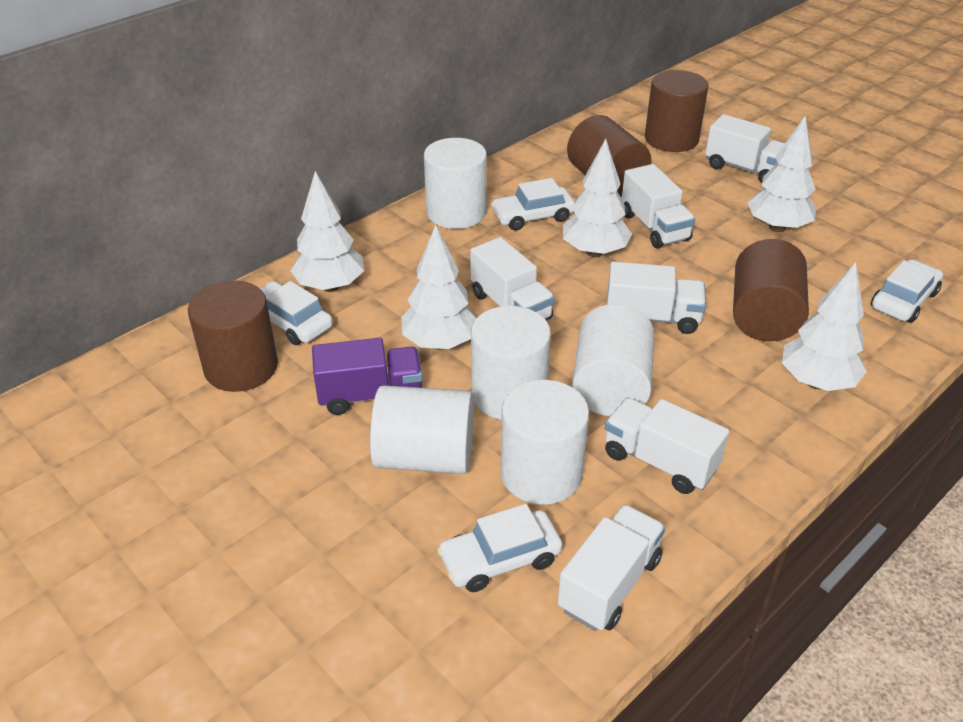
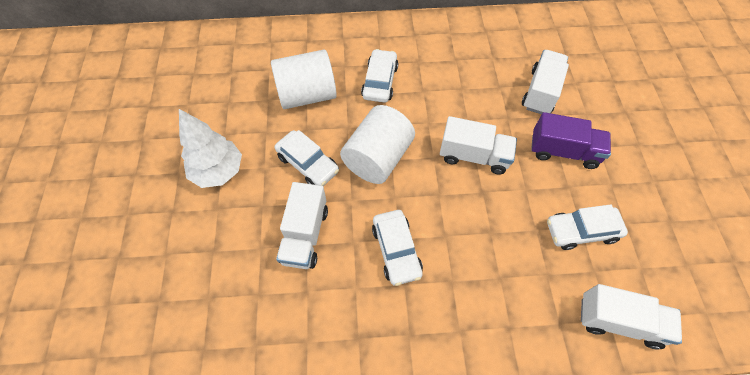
brown cylinder: 4 -> 0
white cylinder: 5 -> 2
white tree: 5 -> 1
white truck: 6 -> 4

